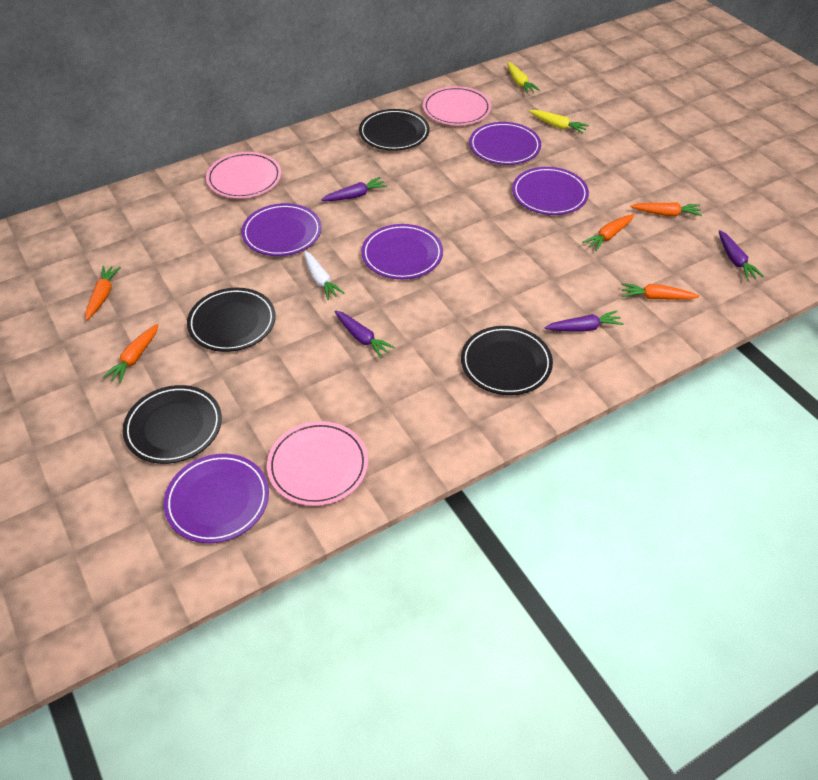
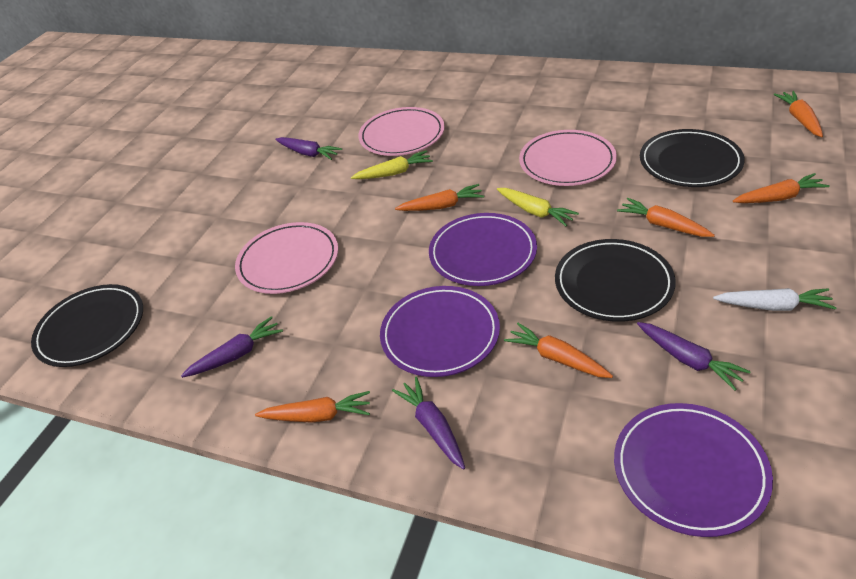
black plate: 4 -> 3
orange carrot: 5 -> 6
purple plate: 5 -> 3

